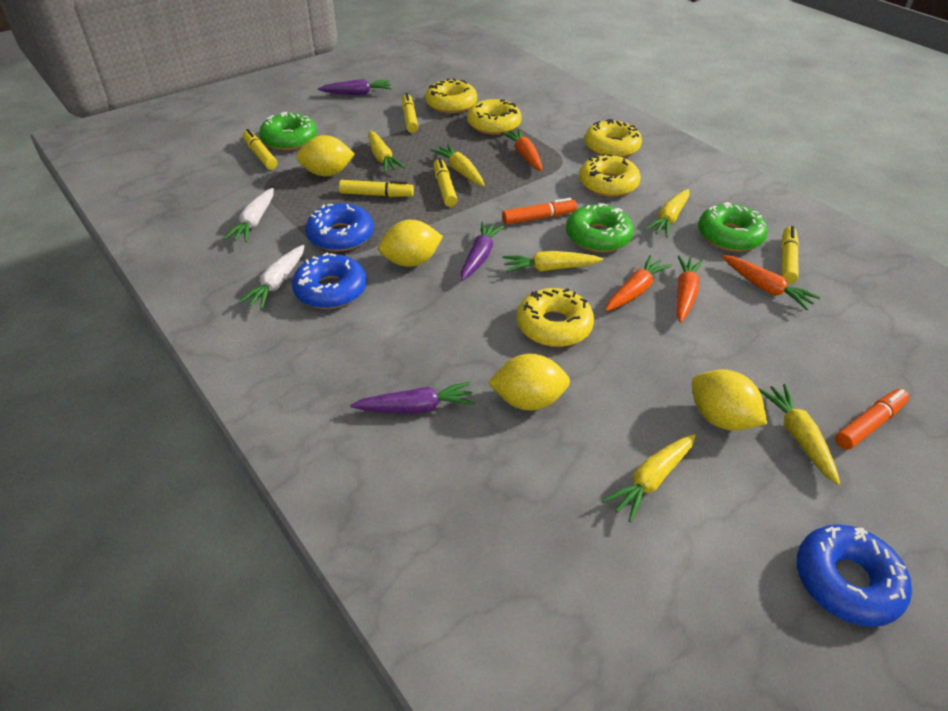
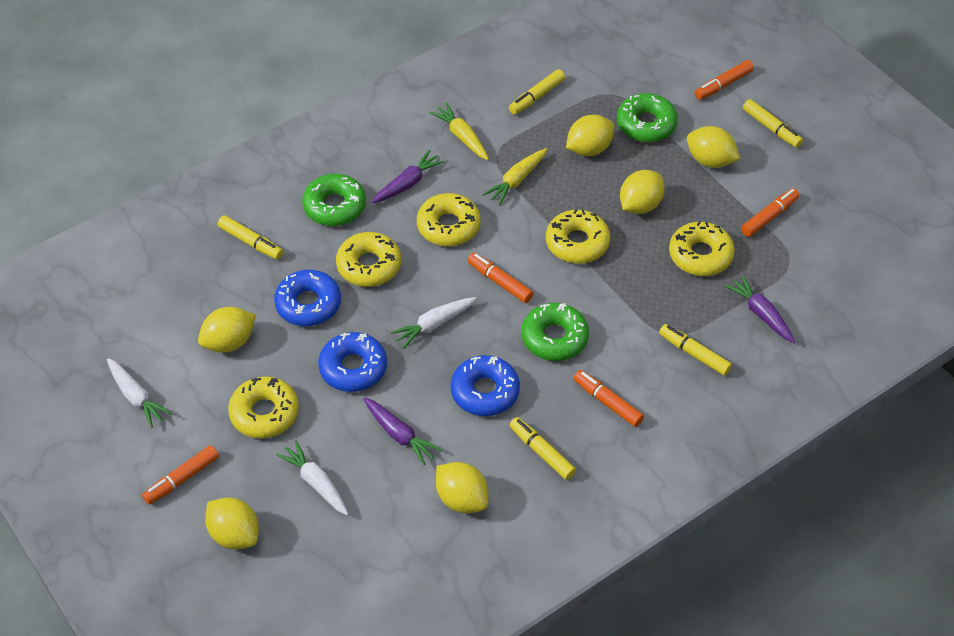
orange carrot: 4 -> 0
orange marker: 2 -> 5
white carrot: 2 -> 3
yellow carrot: 6 -> 2
yellow lemon: 4 -> 6

